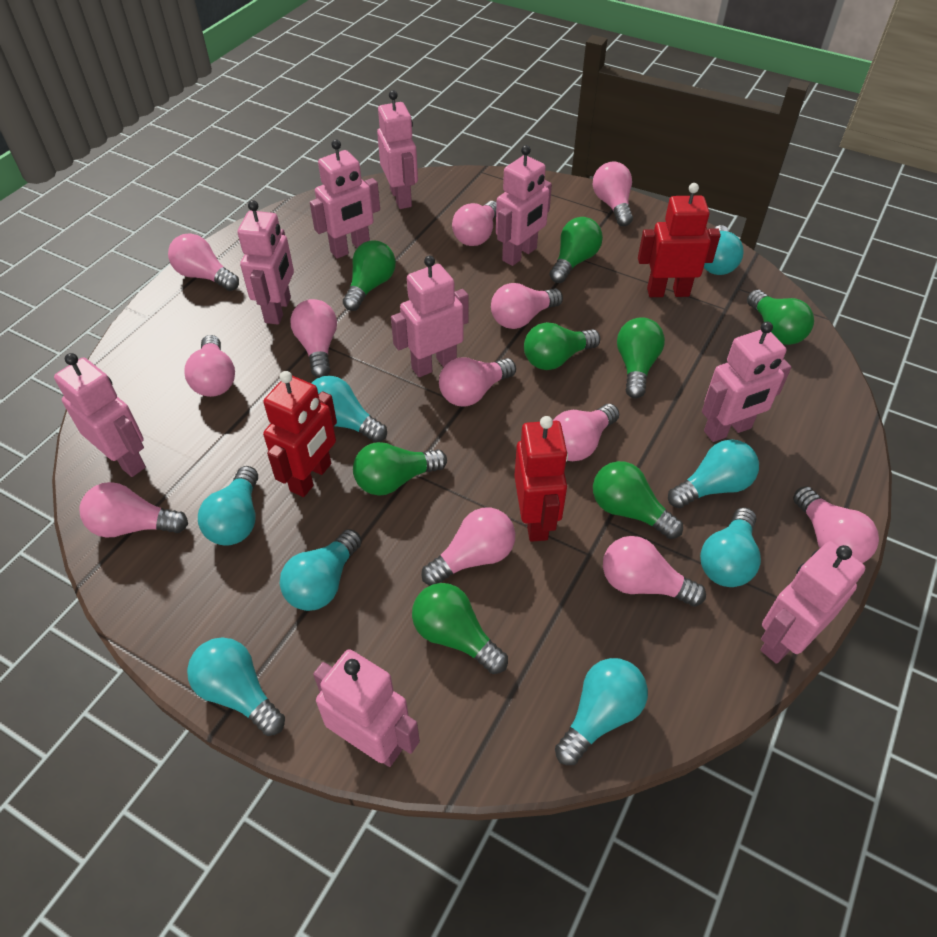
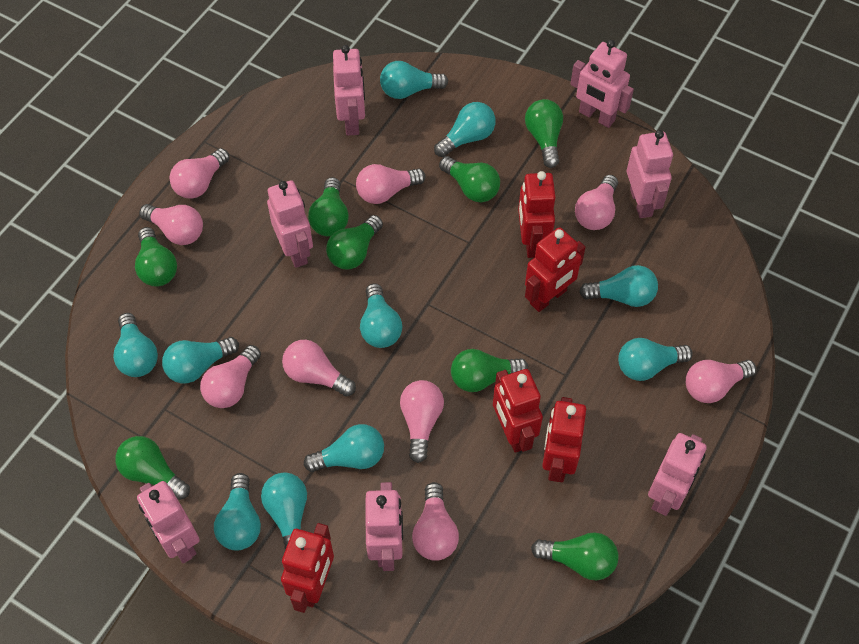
pink light bulb: 12 -> 9
pink robot: 9 -> 7
red robot: 3 -> 5
turquoise light bulb: 8 -> 10

